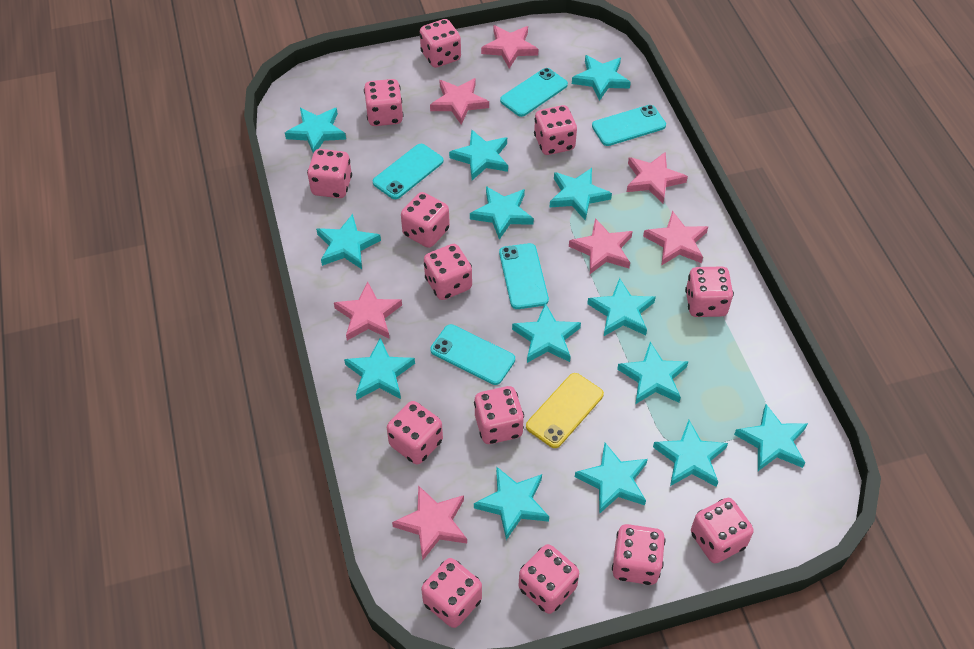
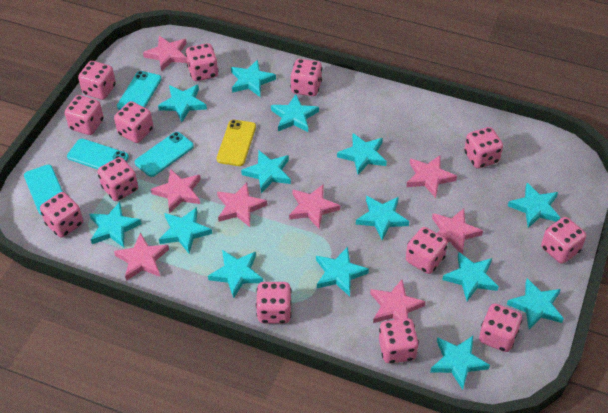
pink star: 7 -> 8
turquoise phone: 5 -> 4

